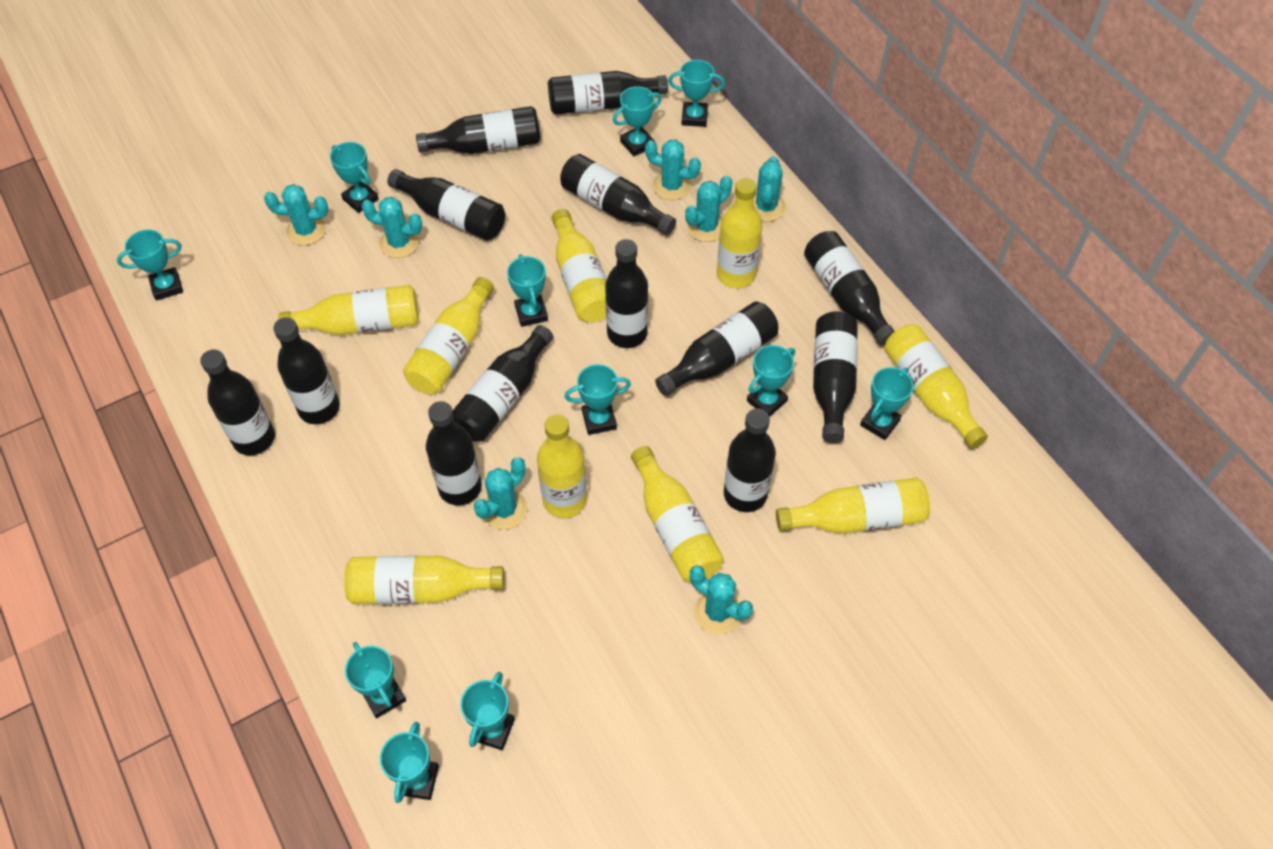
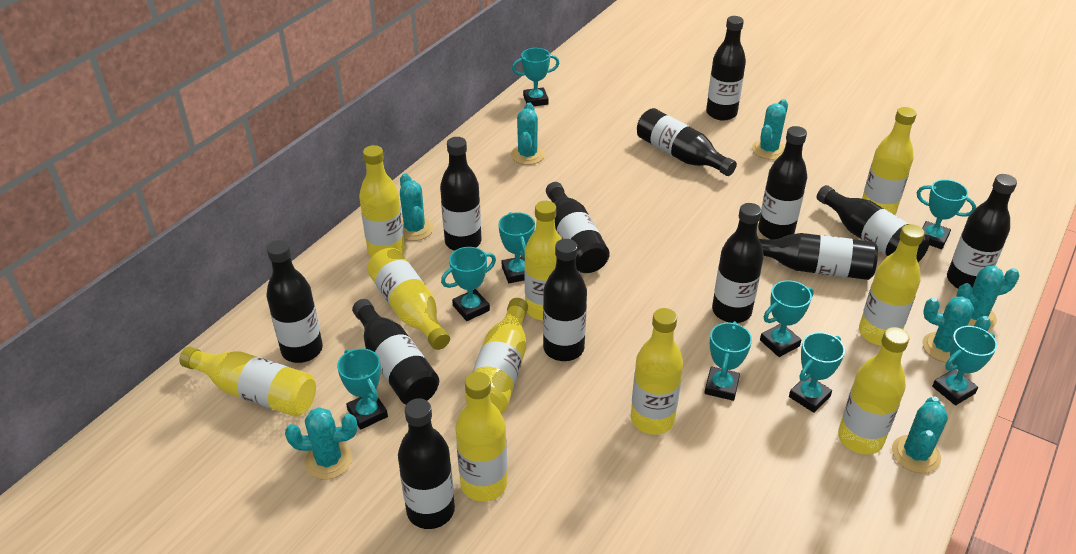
turquoise trophy: 11 -> 9
yellow bottle: 9 -> 10

